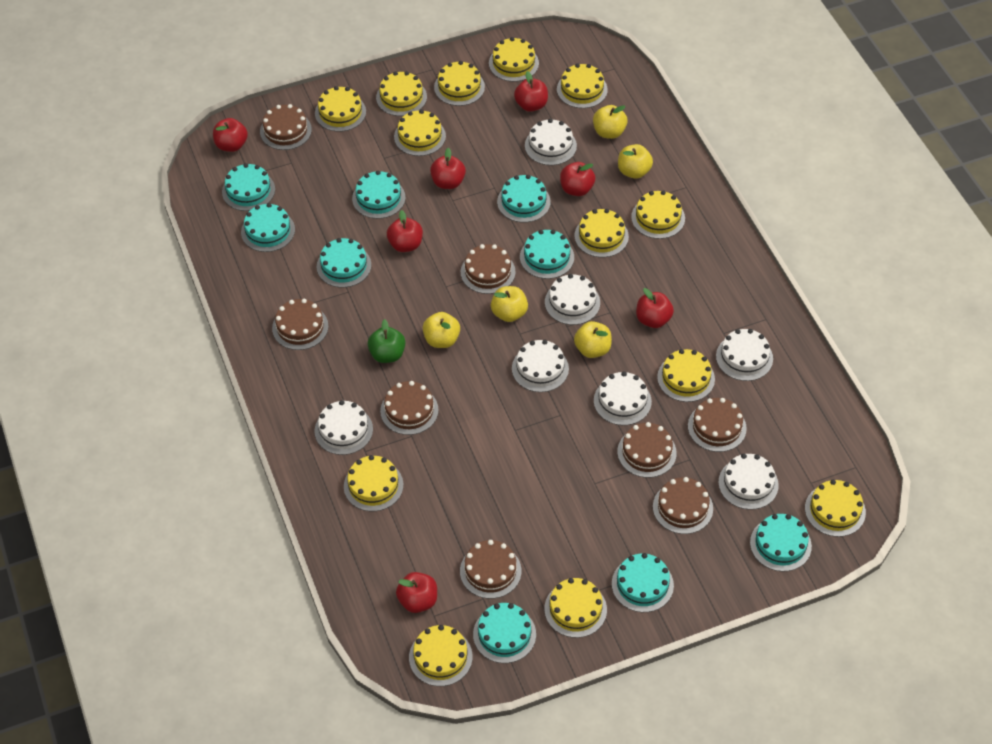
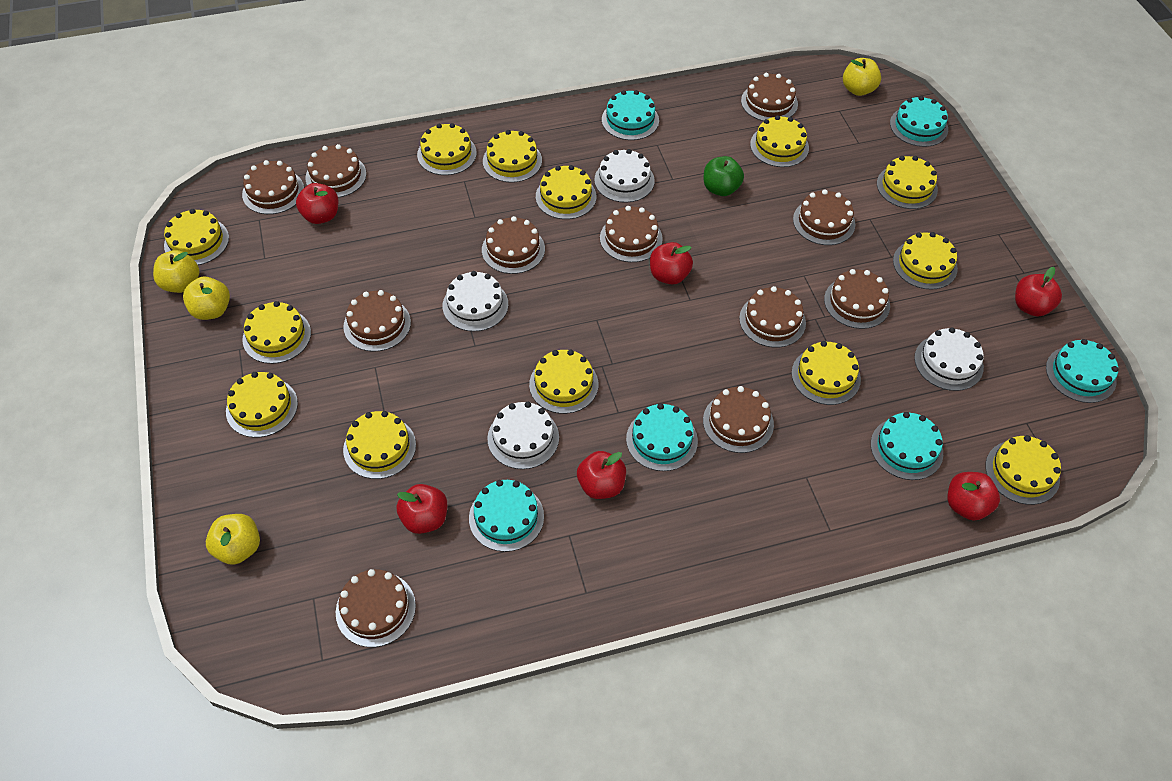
brown cake: 8 -> 11
red apple: 7 -> 6
turquoise cake: 9 -> 6
white cake: 7 -> 4
yellow apple: 5 -> 4

